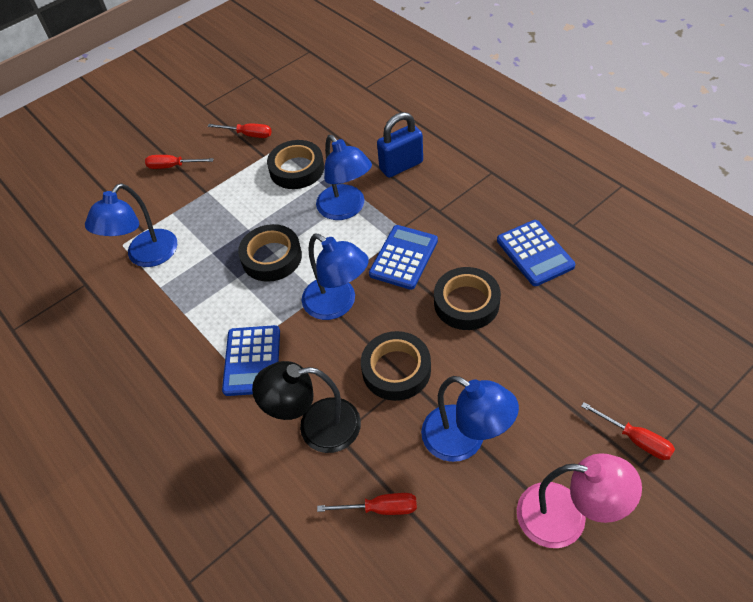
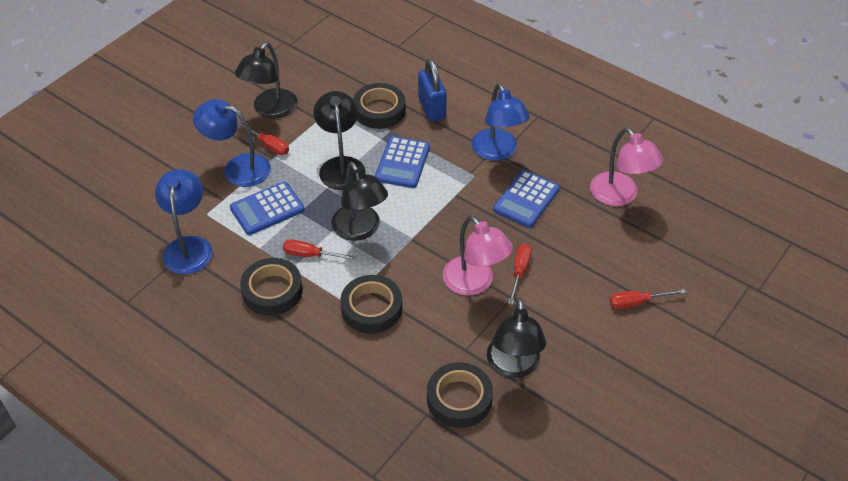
black lamp: 1 -> 4
blue lamp: 4 -> 3
pink lamp: 1 -> 2

